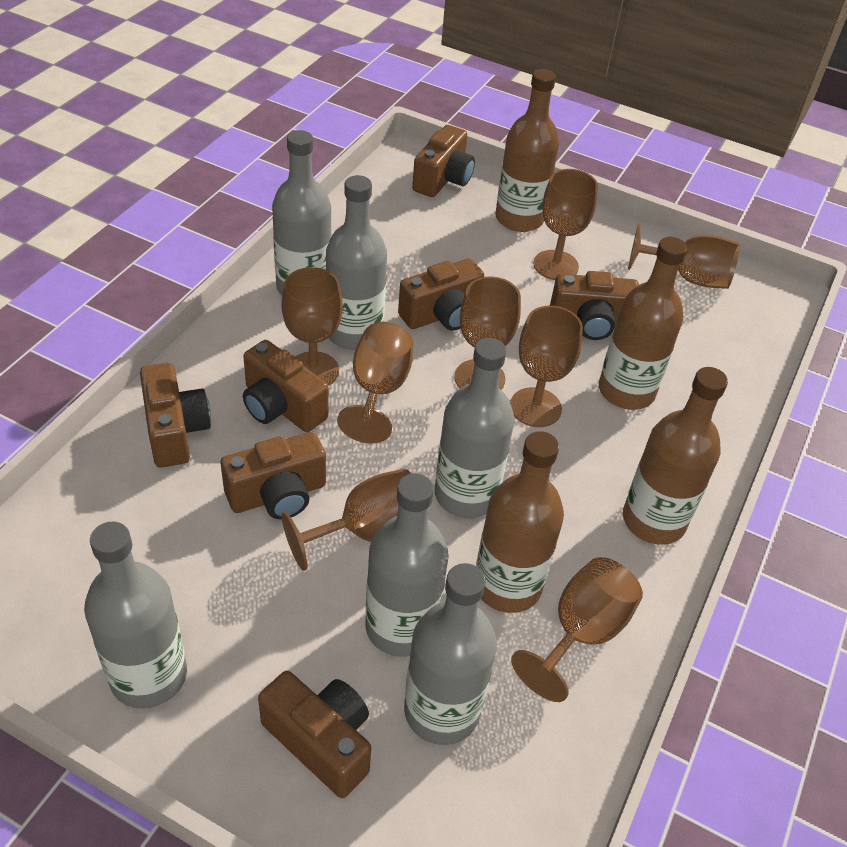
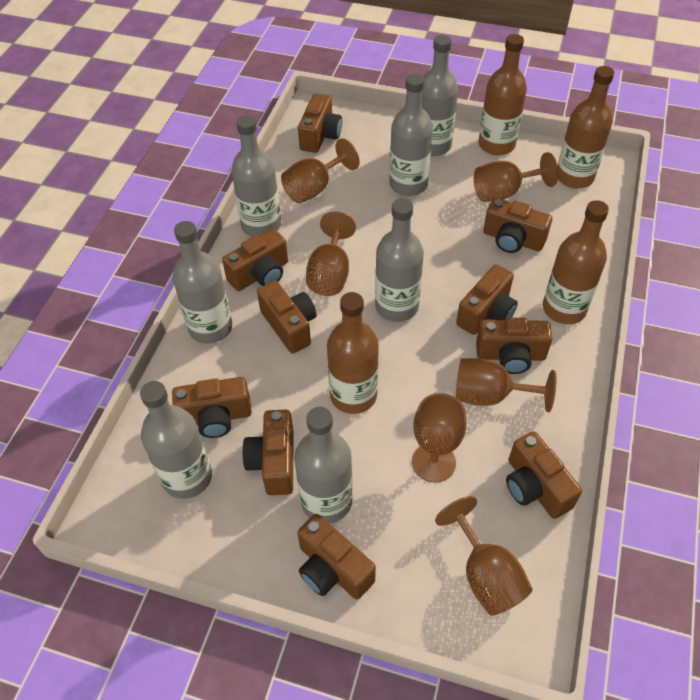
brown camera: 7 -> 10
brown goblet: 8 -> 6
grey bottle: 6 -> 7

